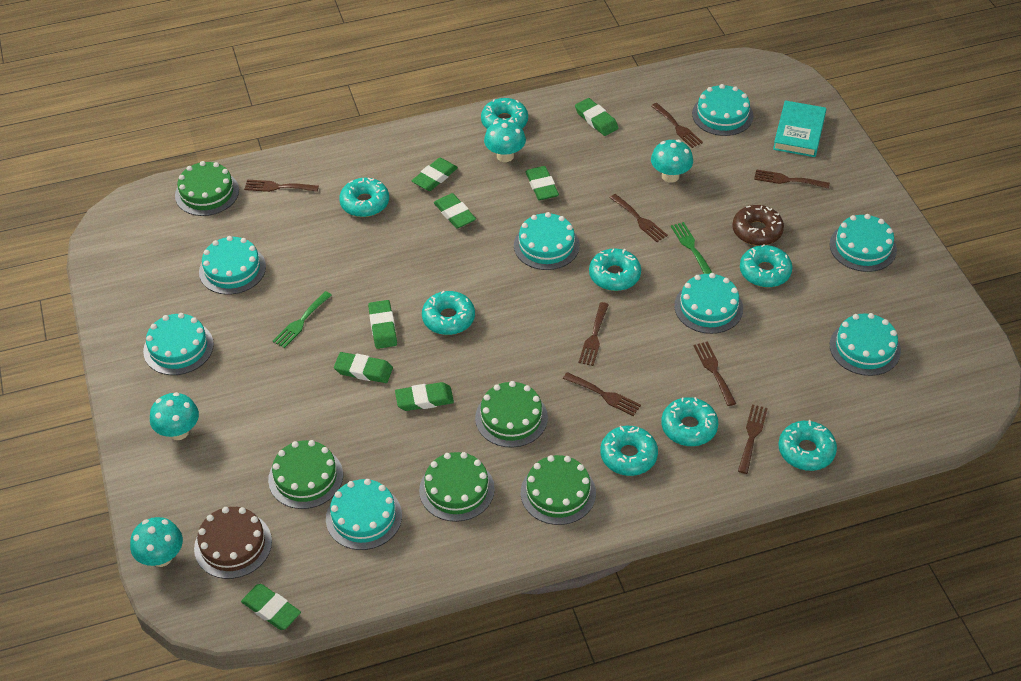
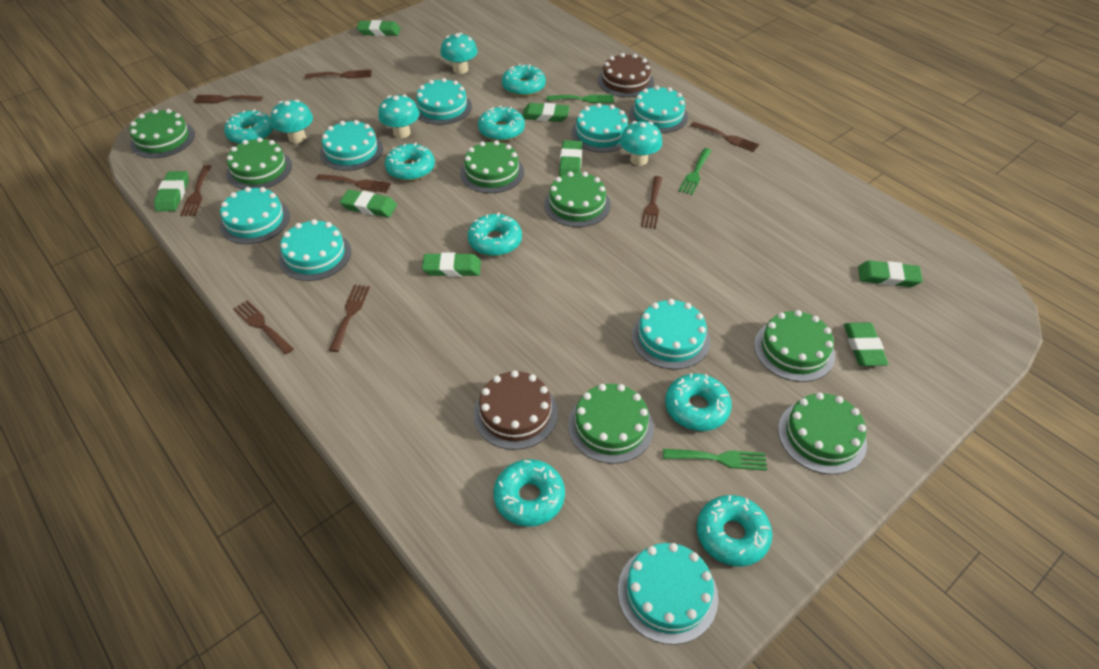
brown cake: 1 -> 2
brown donut: 1 -> 0
green cake: 5 -> 7
green fork: 2 -> 3
turquoise book: 1 -> 0

